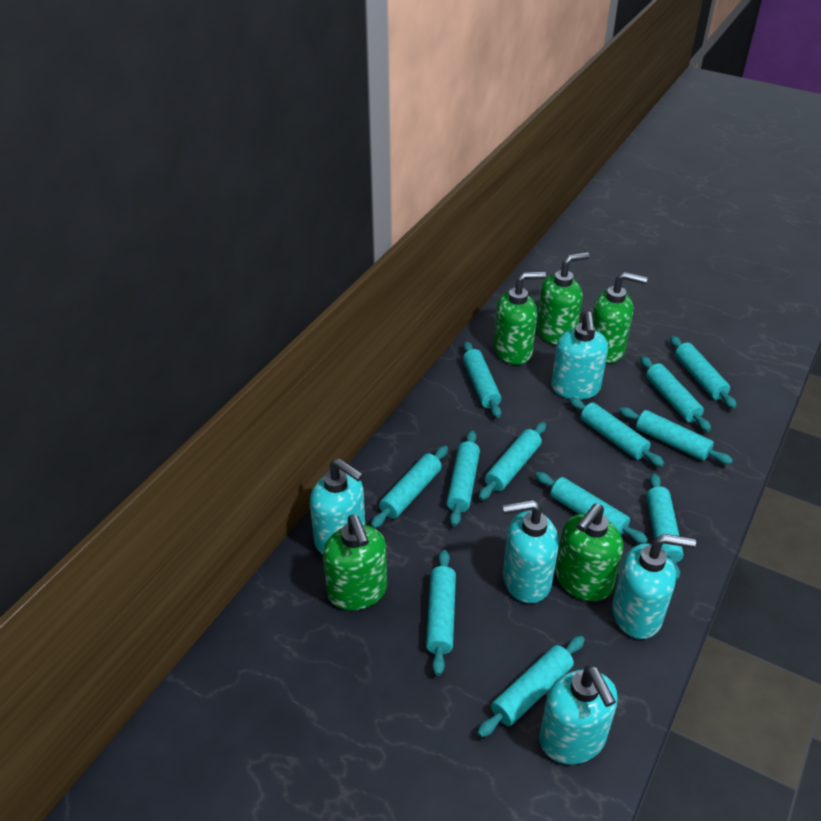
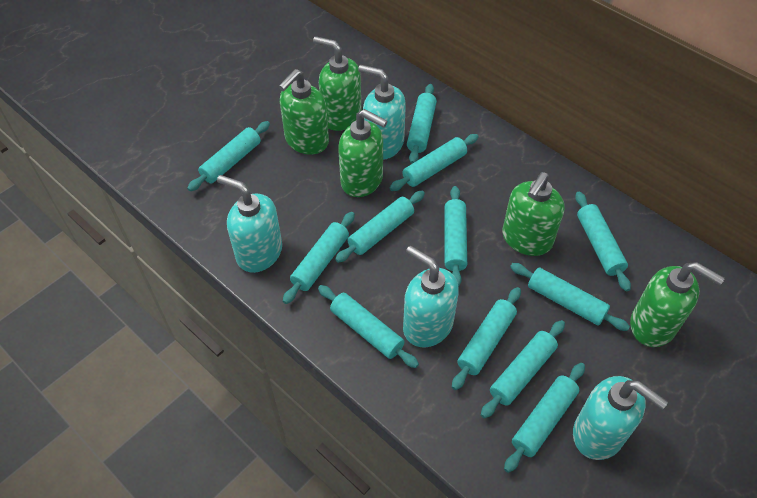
turquoise soap dispenser: 5 -> 4

